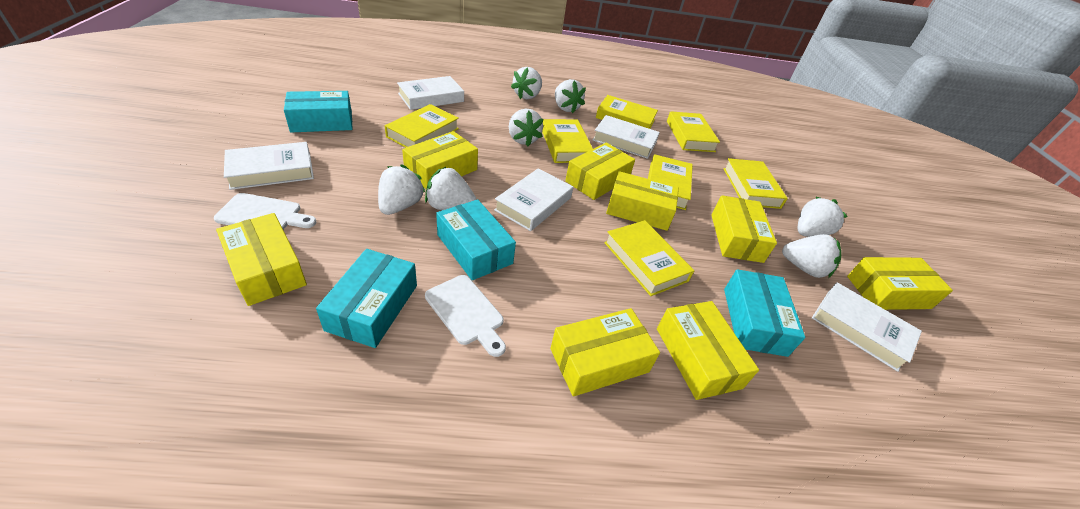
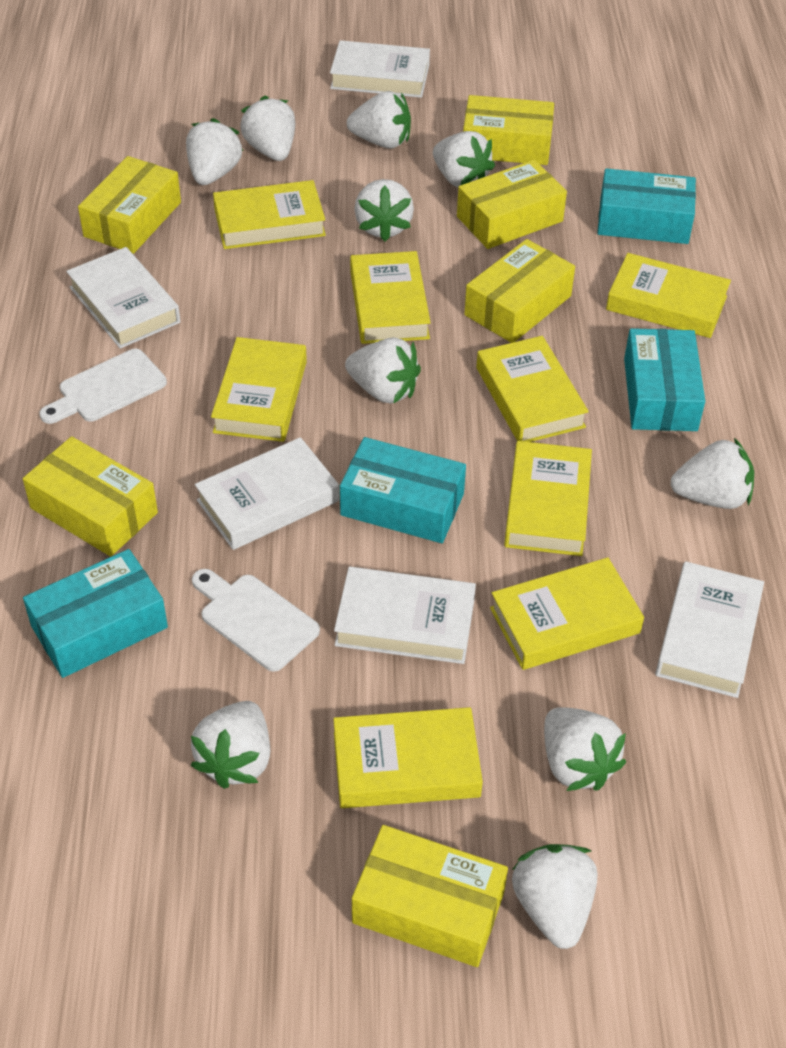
white strawberry: 7 -> 10
yellow book: 7 -> 8
yellow box: 8 -> 6

